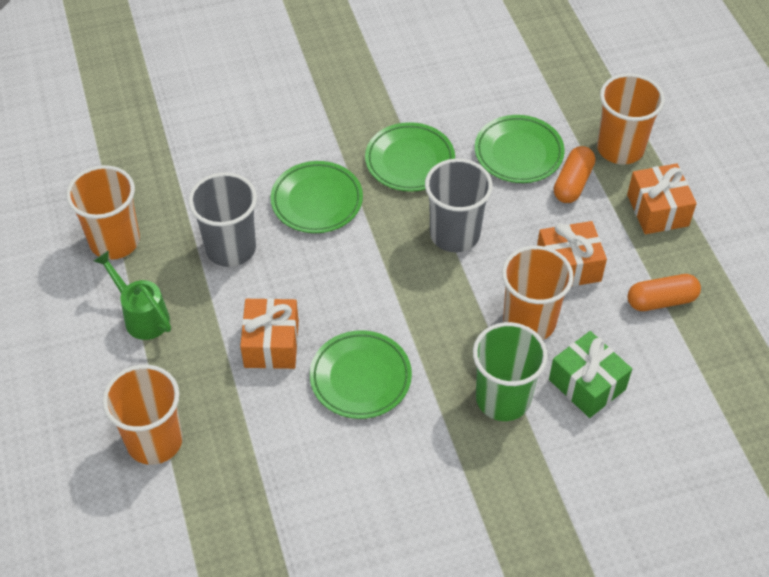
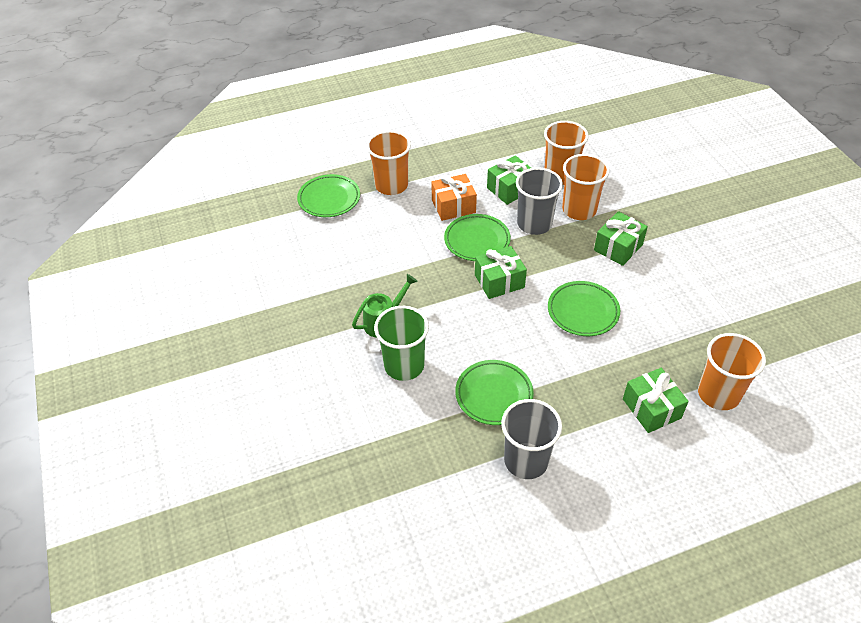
green gift: 1 -> 4
orange capsule: 2 -> 0
orange gift: 3 -> 1

